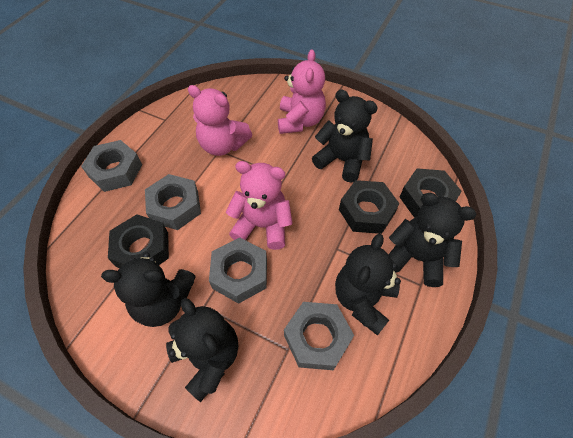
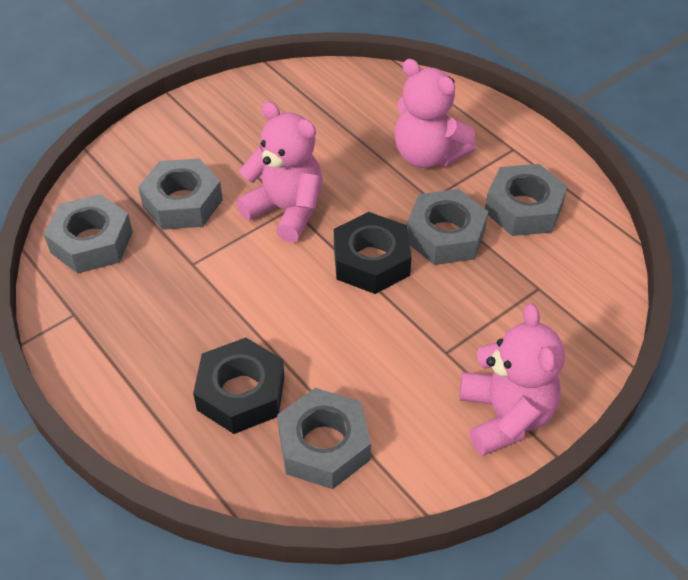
black nut: 3 -> 2
black teddy bear: 5 -> 0
grey nut: 4 -> 5

